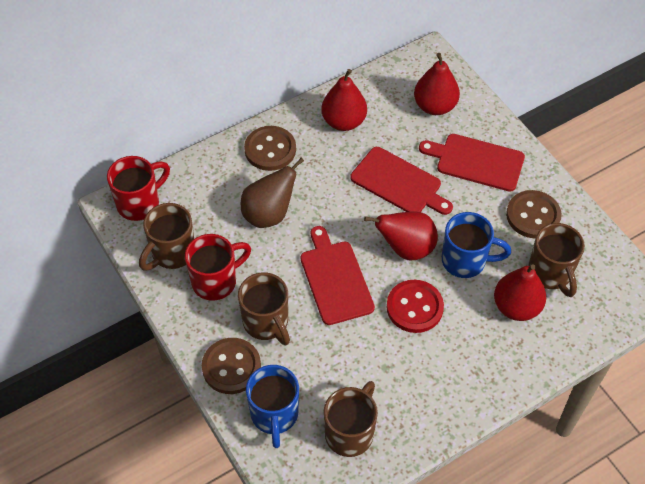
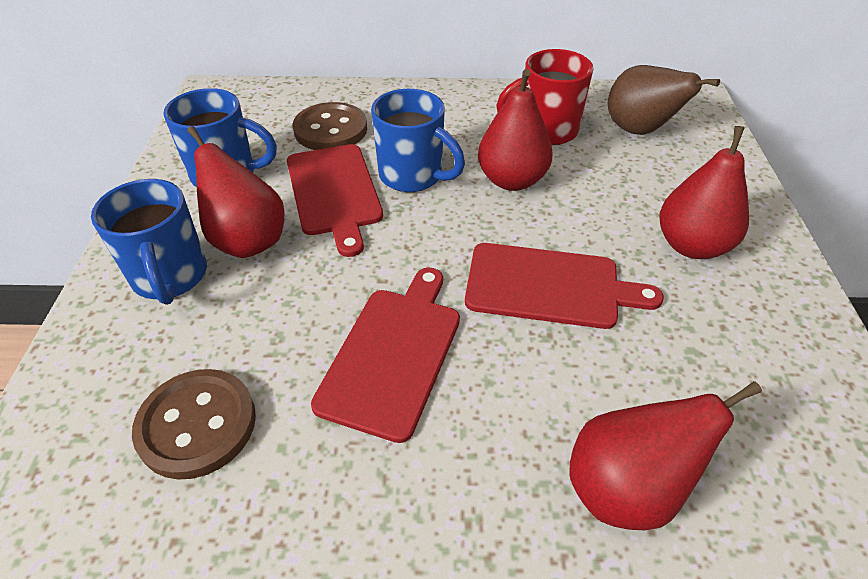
blue mug: 2 -> 3
brown button: 3 -> 2
brown mug: 4 -> 0
red button: 1 -> 0
red mug: 2 -> 1

